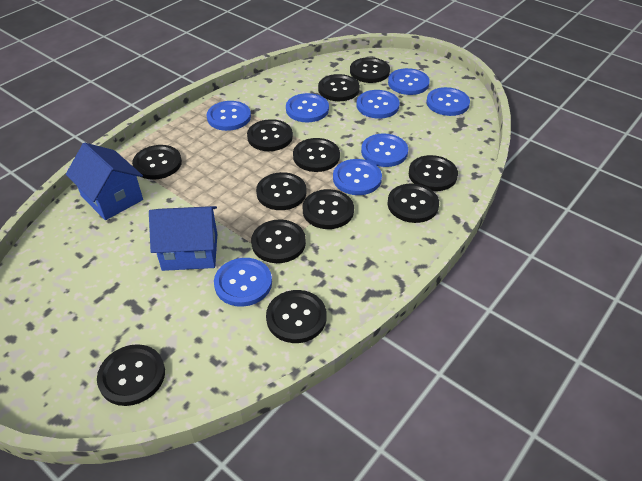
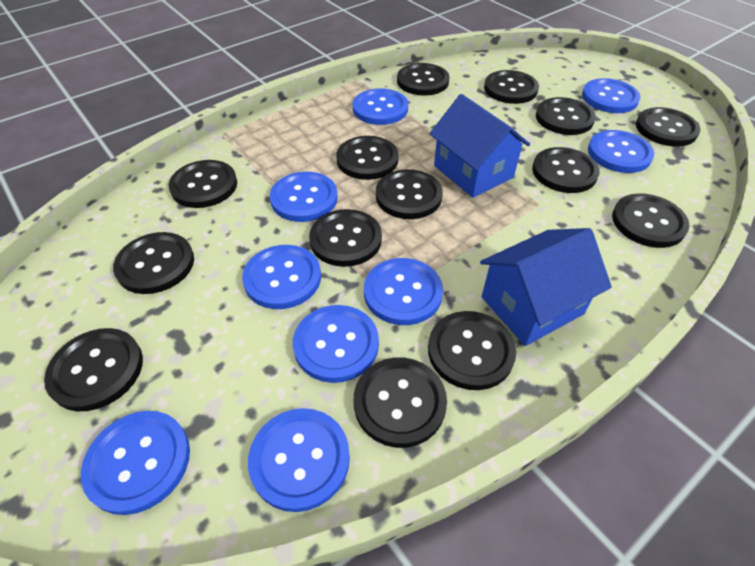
black button: 12 -> 14
blue button: 8 -> 9

